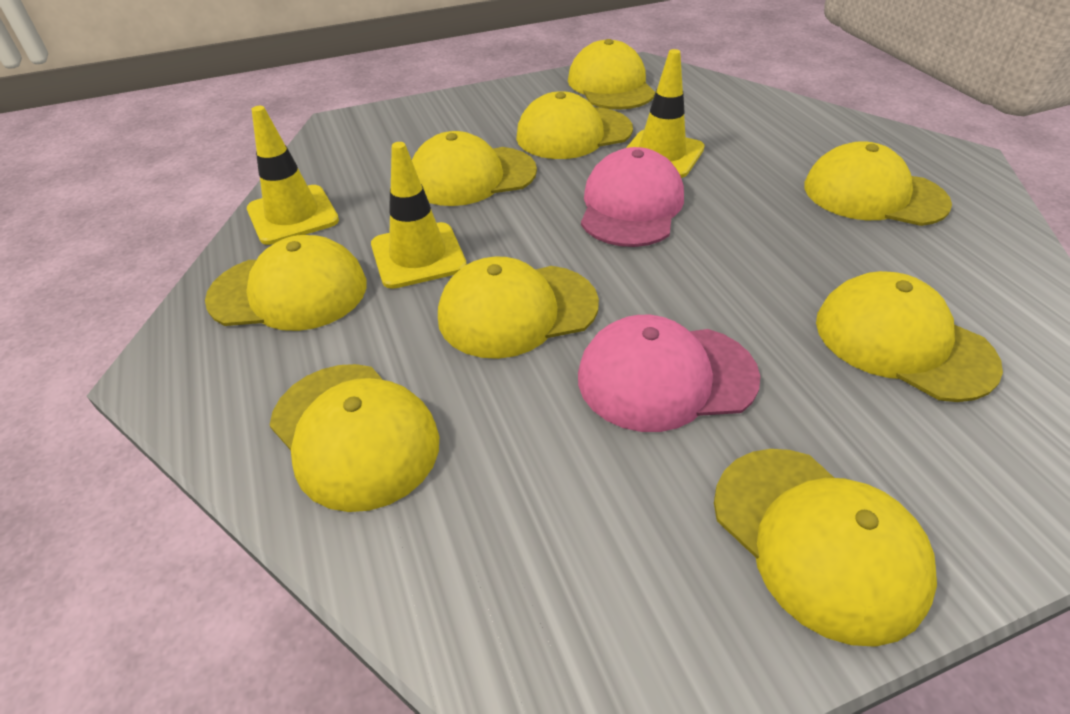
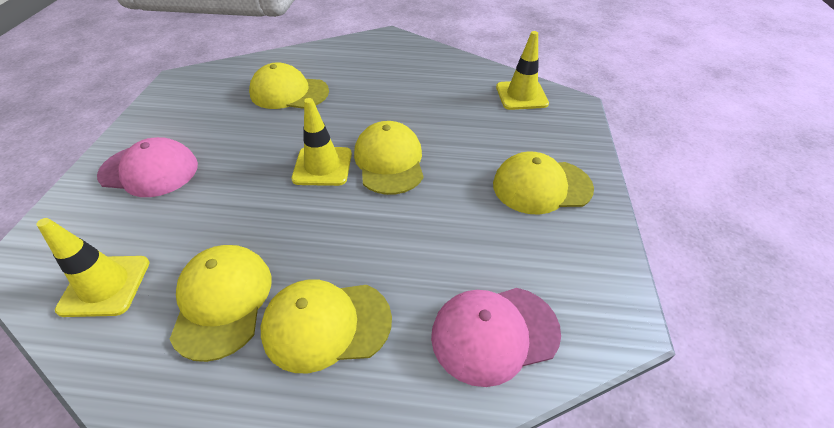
yellow cap: 9 -> 5

